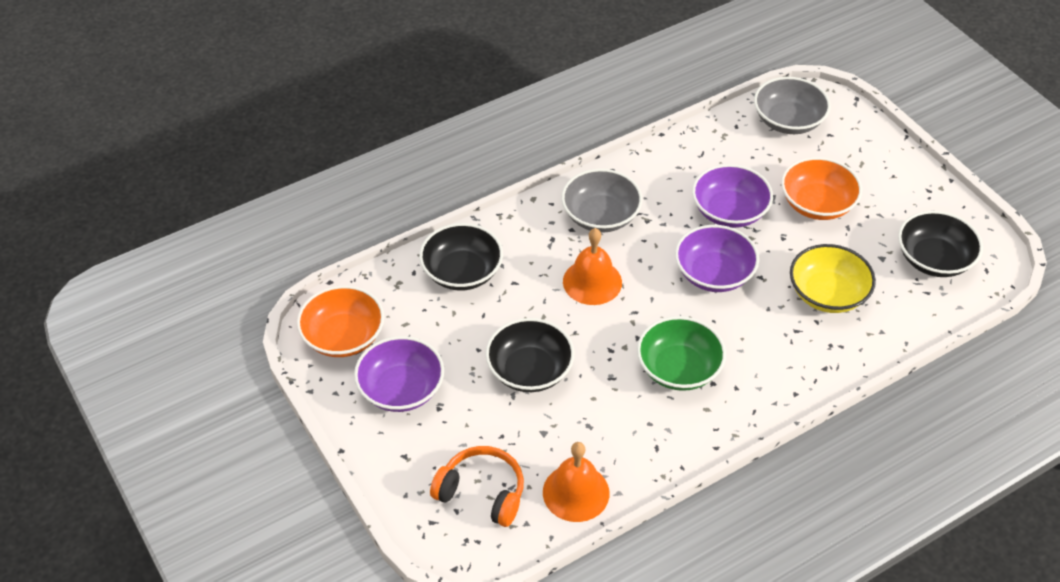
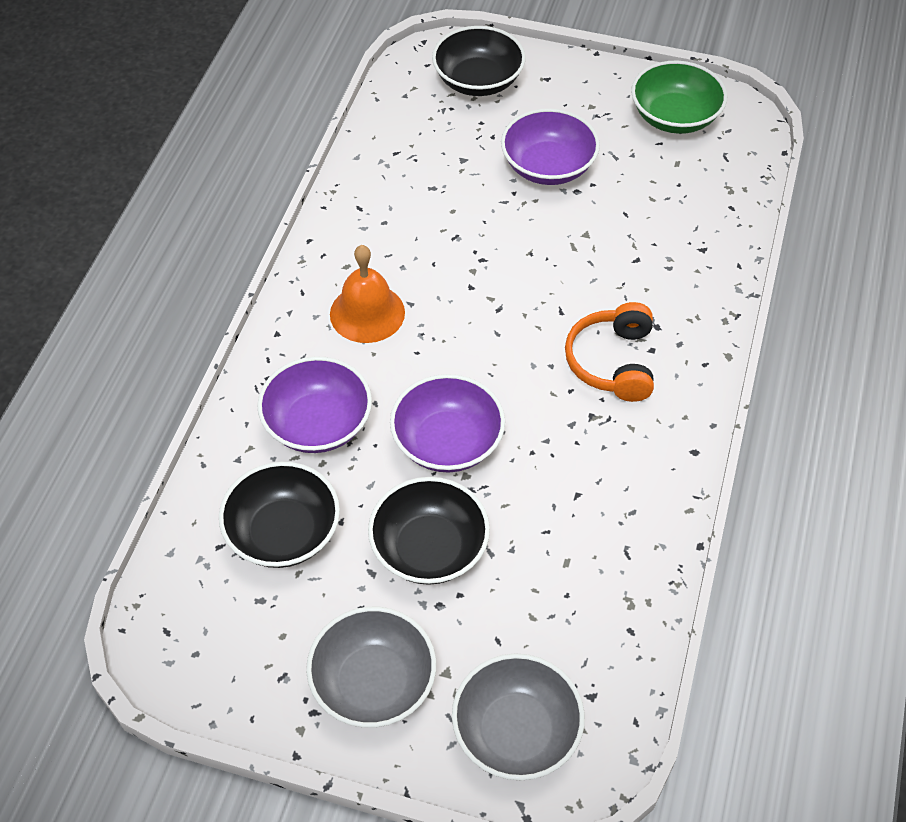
orange bell: 2 -> 1
orange bowl: 2 -> 0
yellow bowl: 1 -> 0

